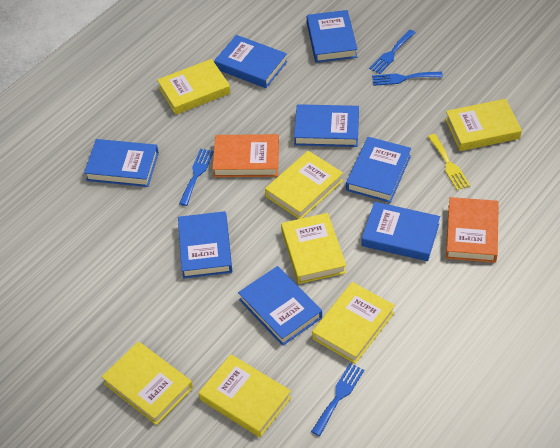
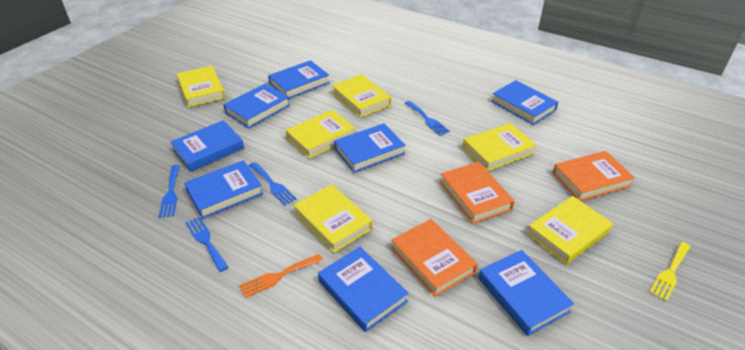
orange book: 2 -> 3
orange fork: 0 -> 1
yellow book: 7 -> 6

